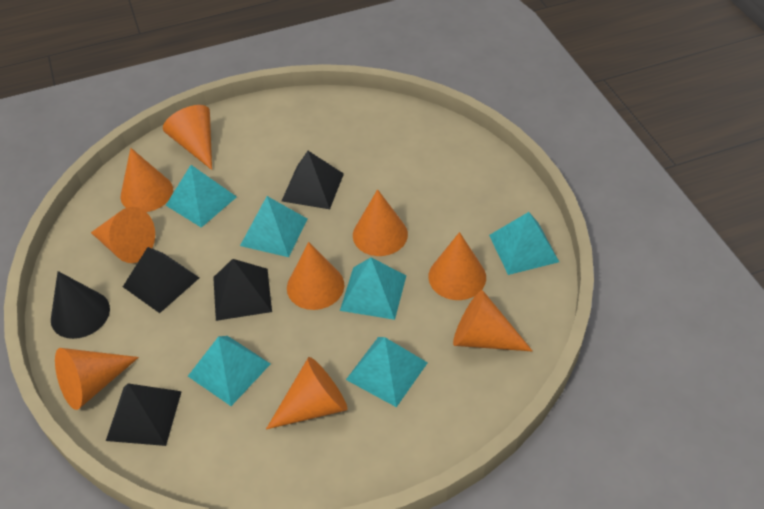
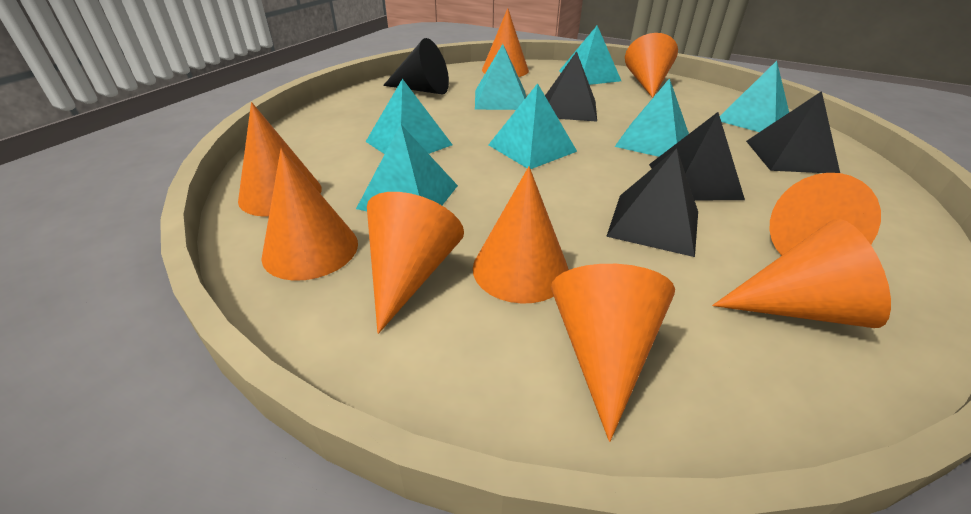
turquoise pyramid: 6 -> 7

